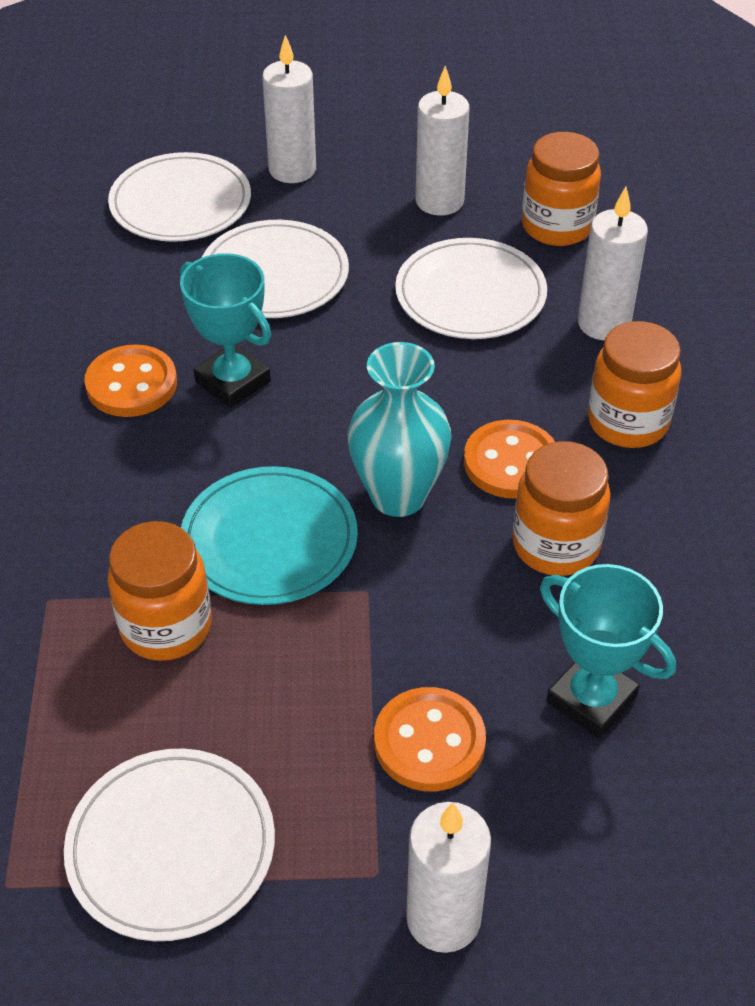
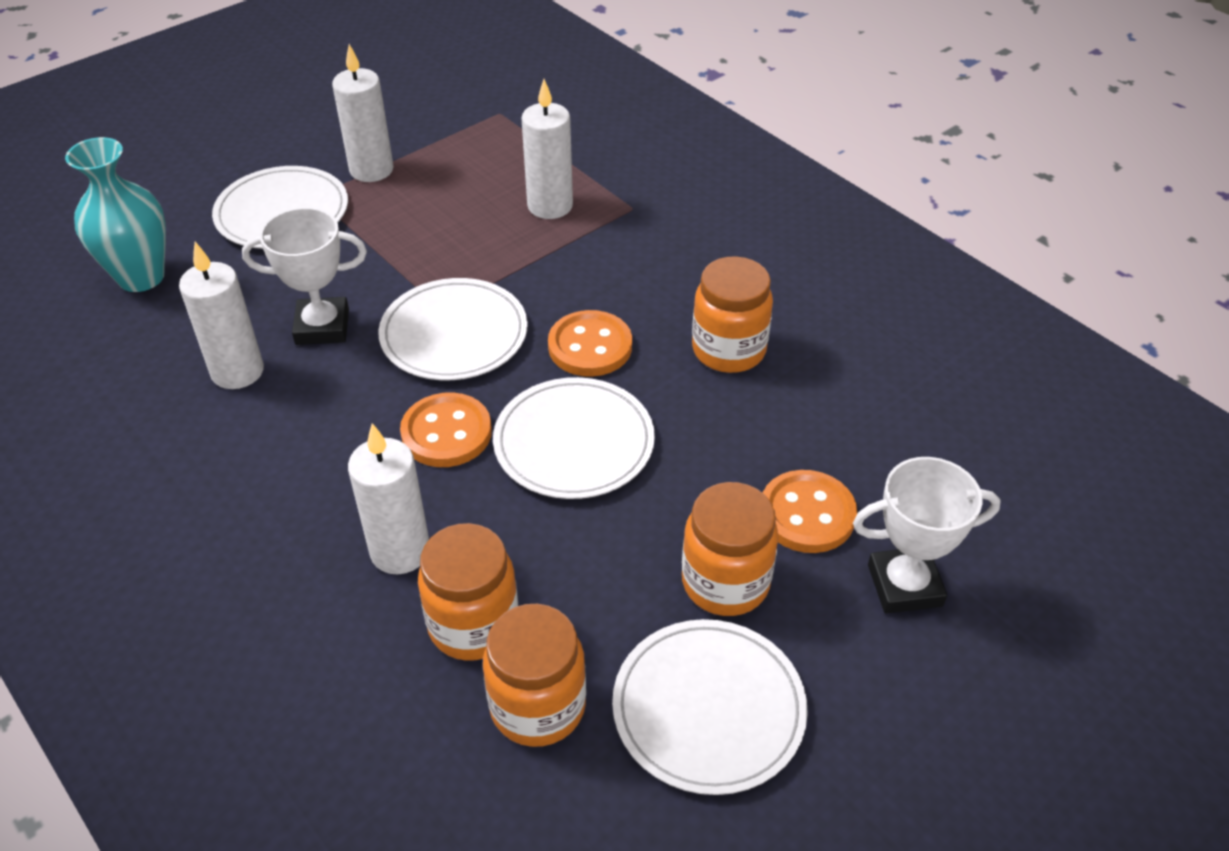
turquoise plate: 1 -> 0
turquoise trophy: 2 -> 0
white trophy: 0 -> 2

